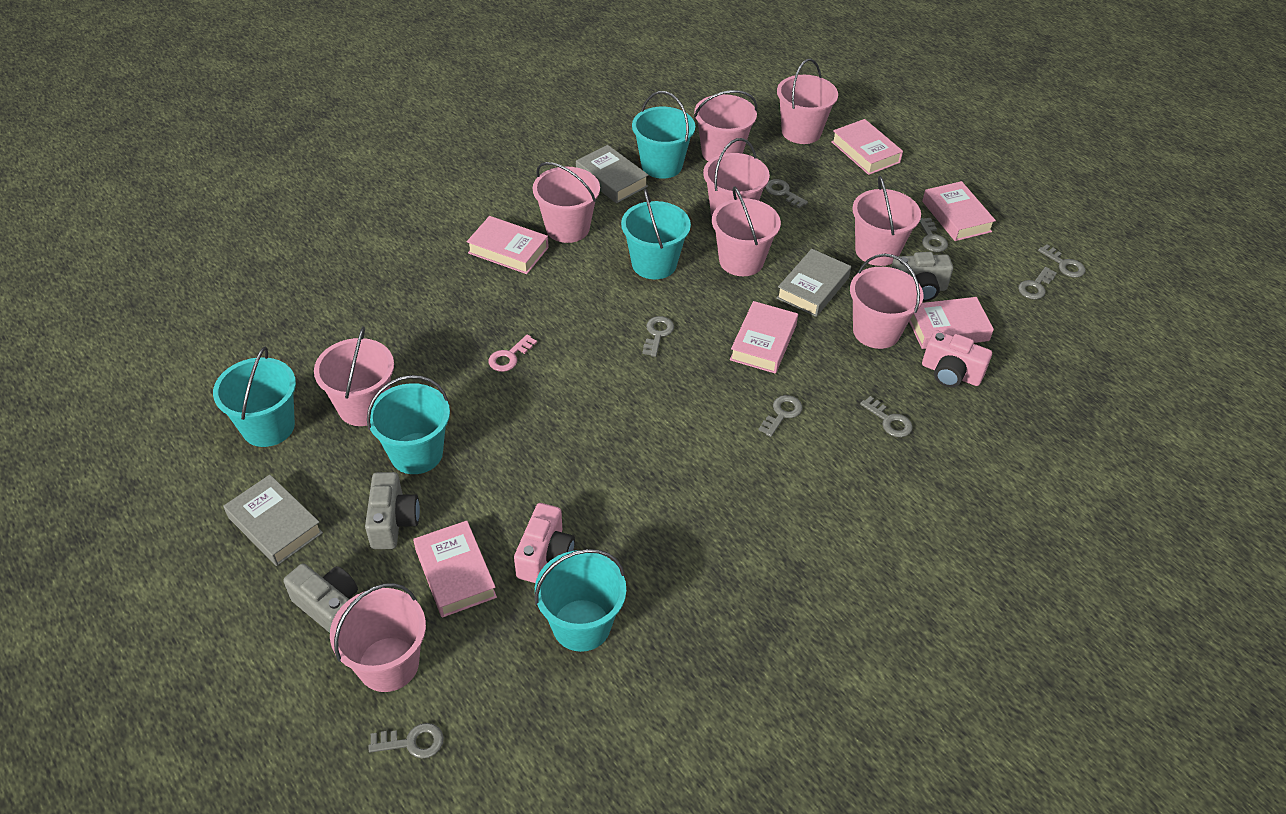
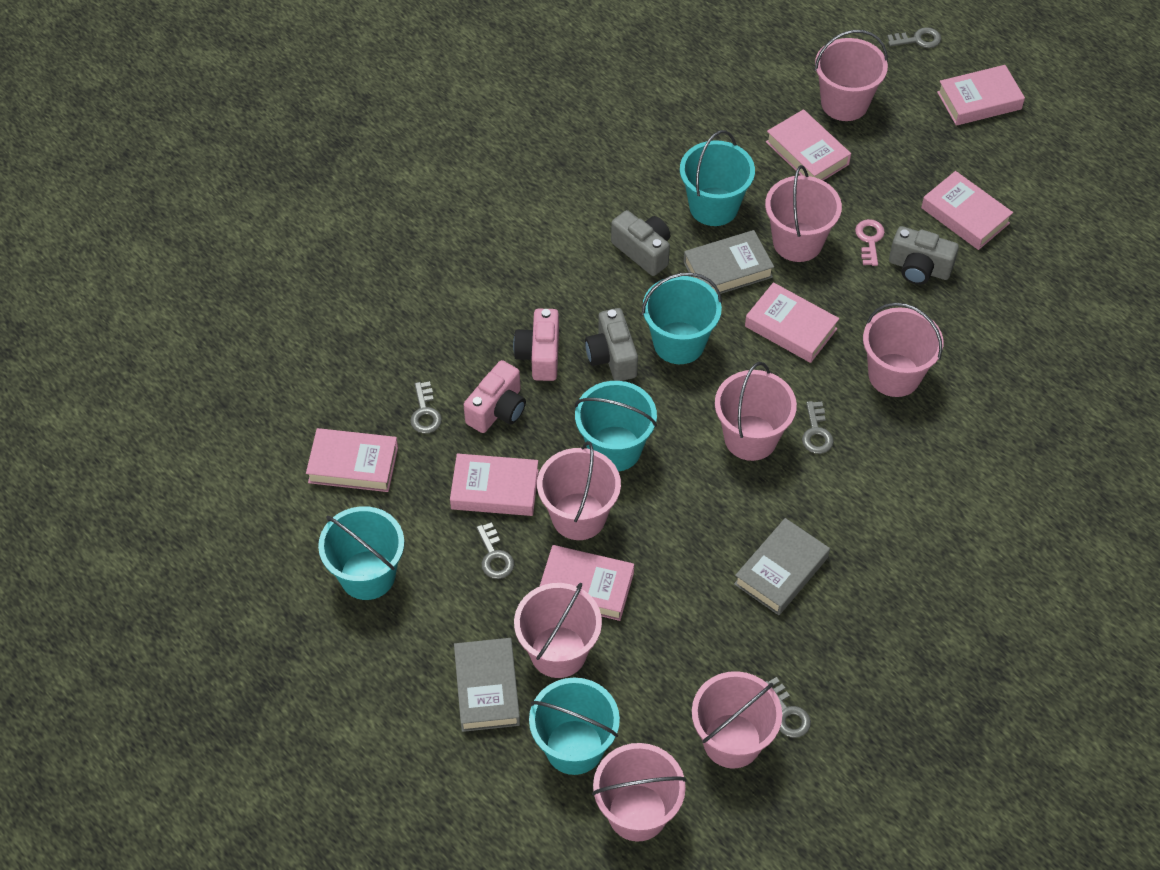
grey key: 8 -> 5
pink book: 6 -> 7
pink bucket: 9 -> 8

